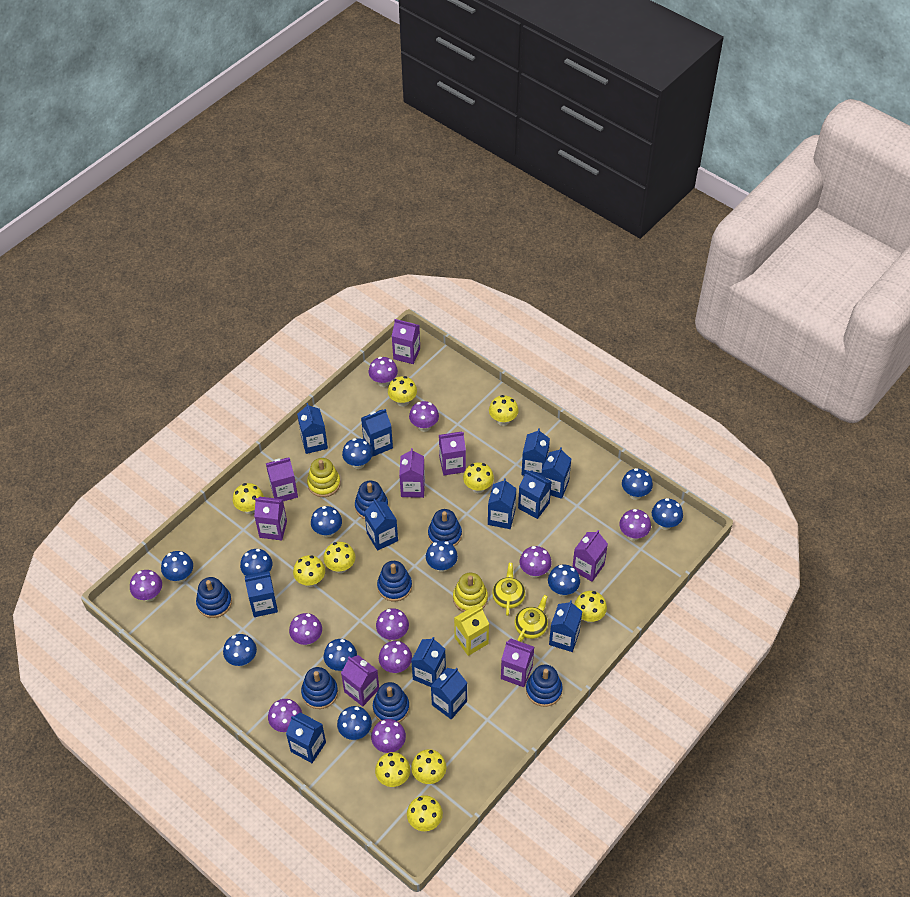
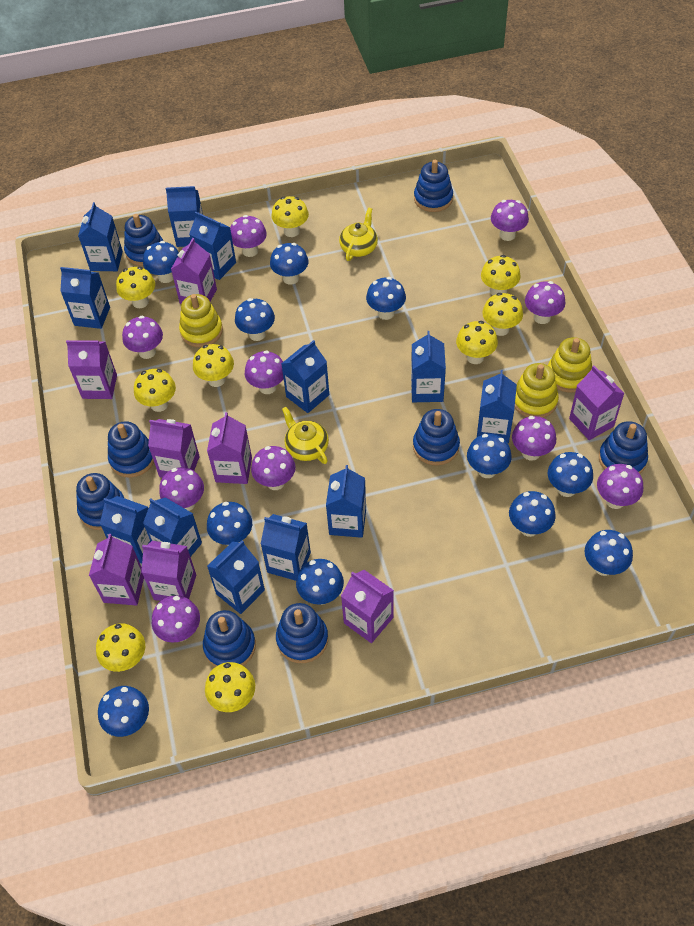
blue stacking toy: 7 -> 8
yellow carton: 1 -> 0
yellow mushroom: 10 -> 9
yellow stacking toy: 2 -> 3

